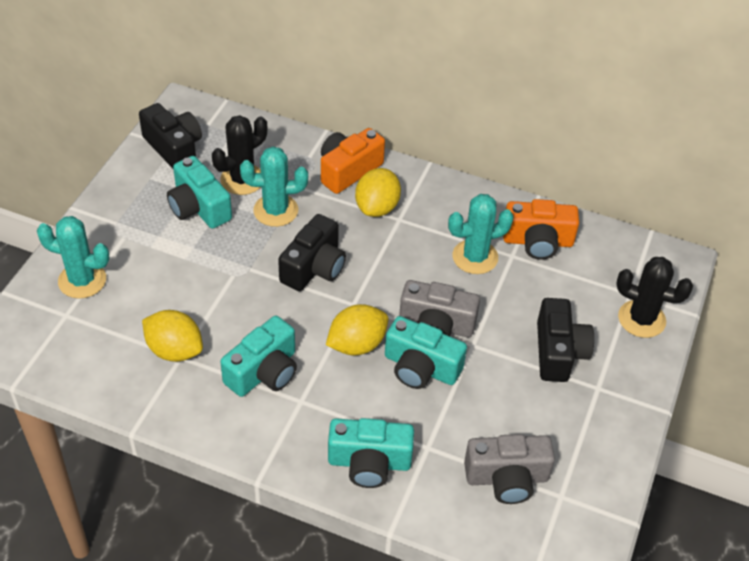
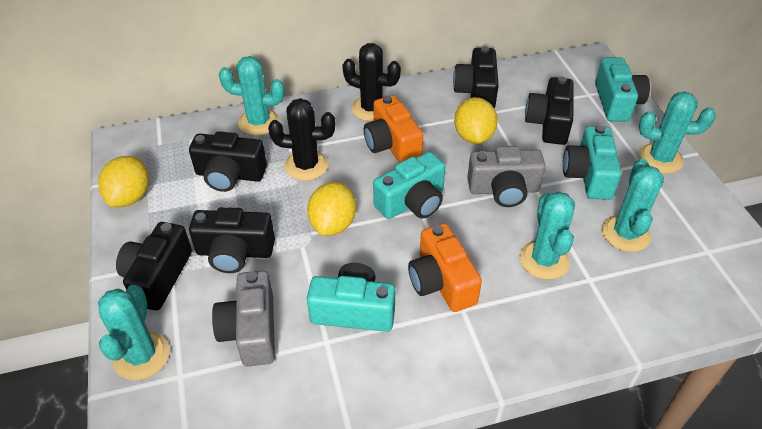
black camera: 3 -> 5
turquoise cactus: 3 -> 5

